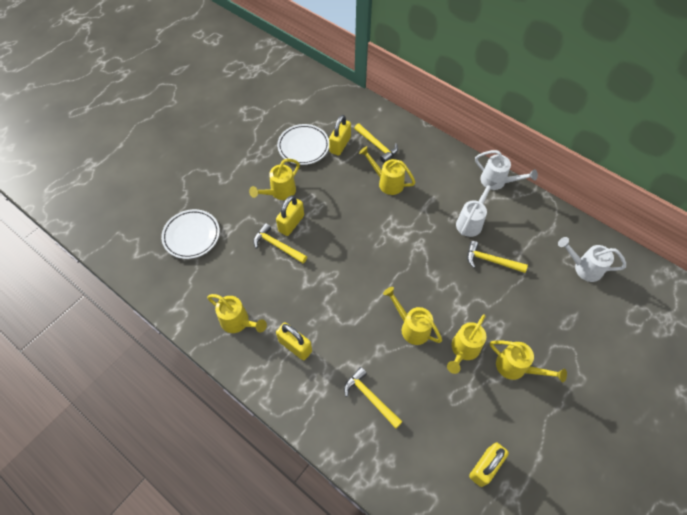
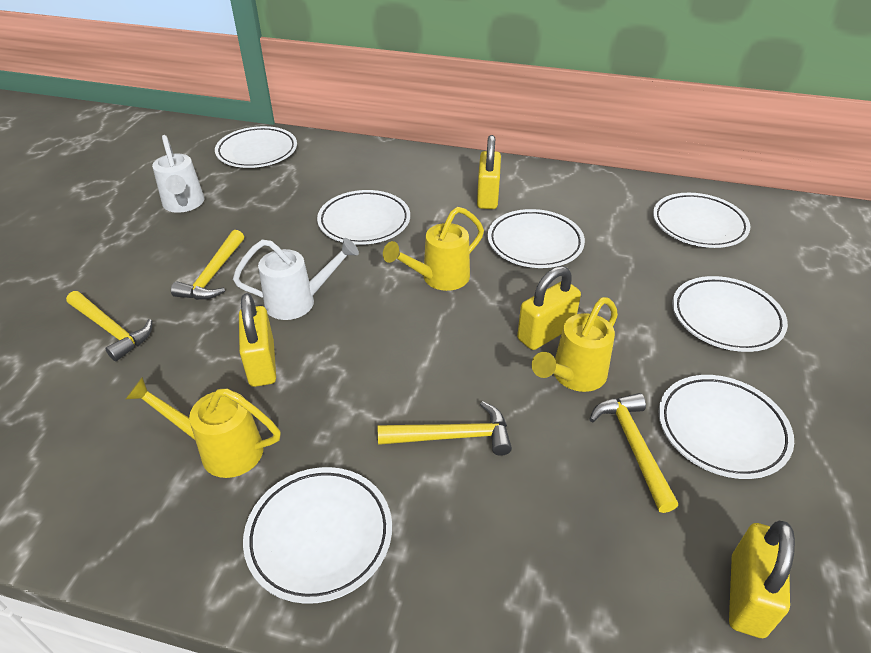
white plate: 2 -> 7
white watering can: 3 -> 2
yellow watering can: 6 -> 3

